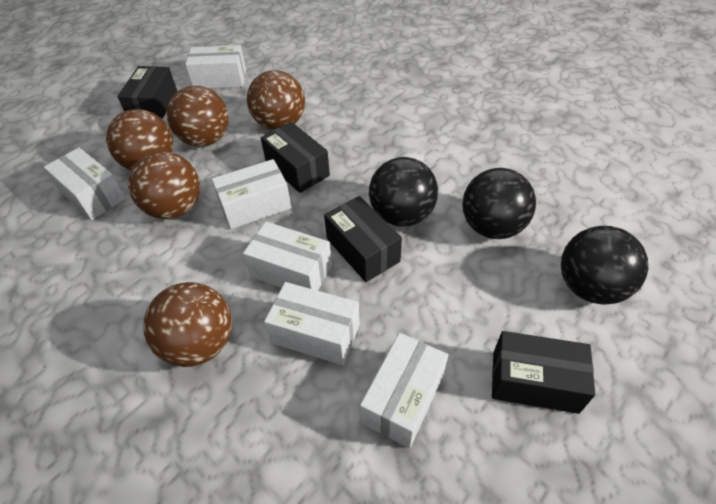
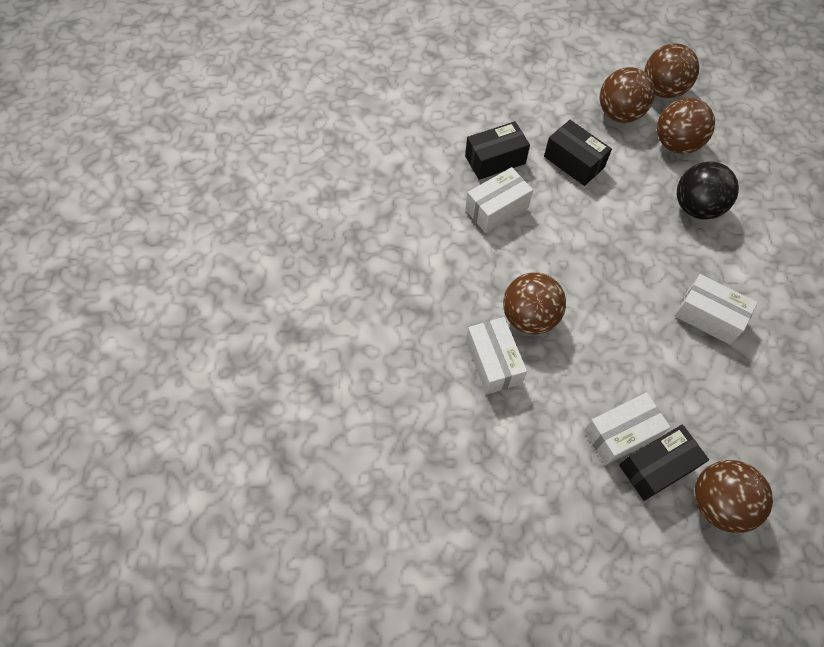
black ball: 3 -> 1
black box: 4 -> 3
white box: 6 -> 4

